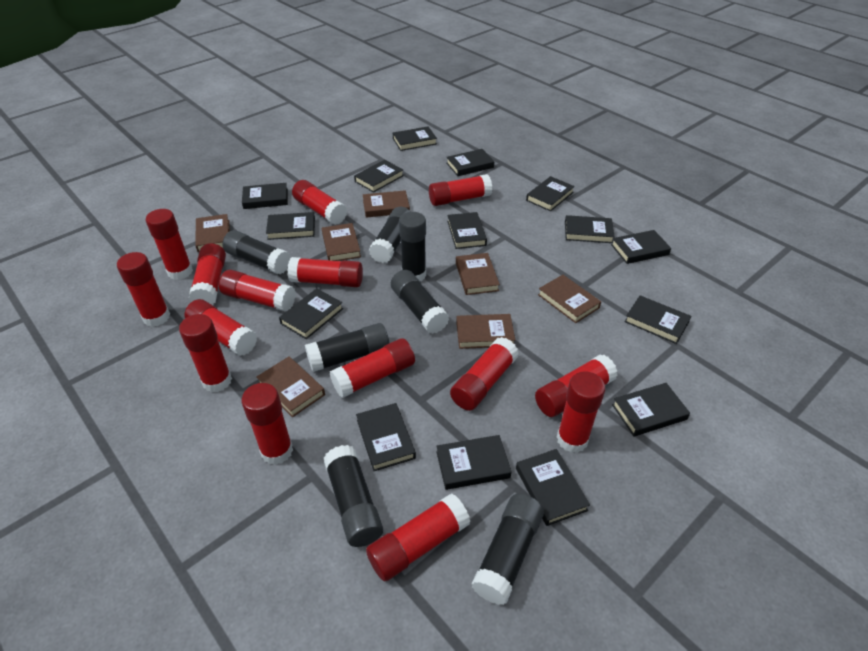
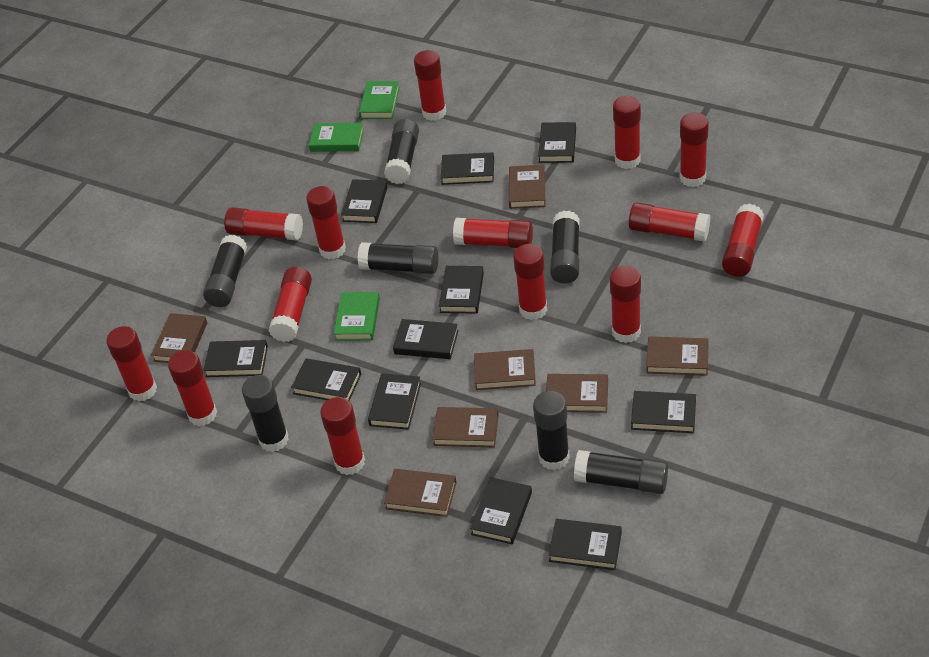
black book: 15 -> 11
green book: 0 -> 3
red glue stick: 15 -> 14

